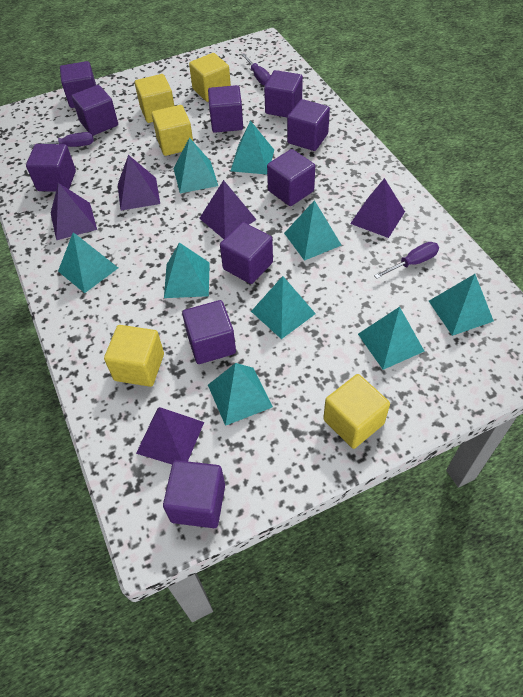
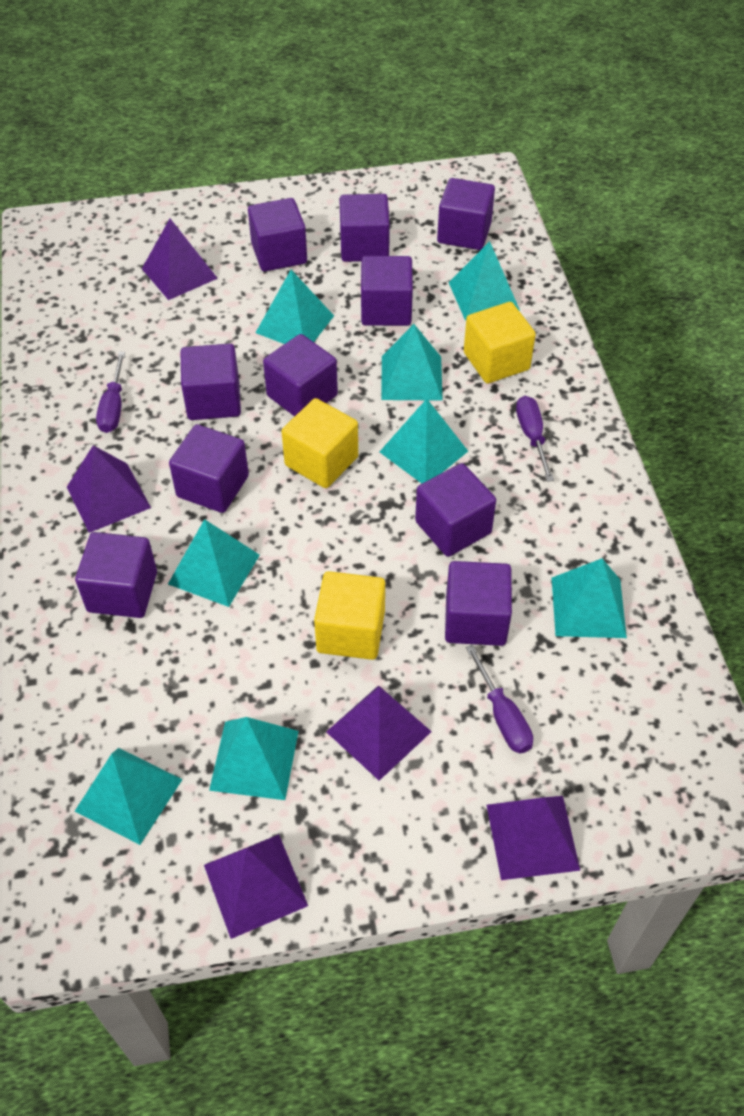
turquoise pyramid: 9 -> 8
yellow cube: 5 -> 3

